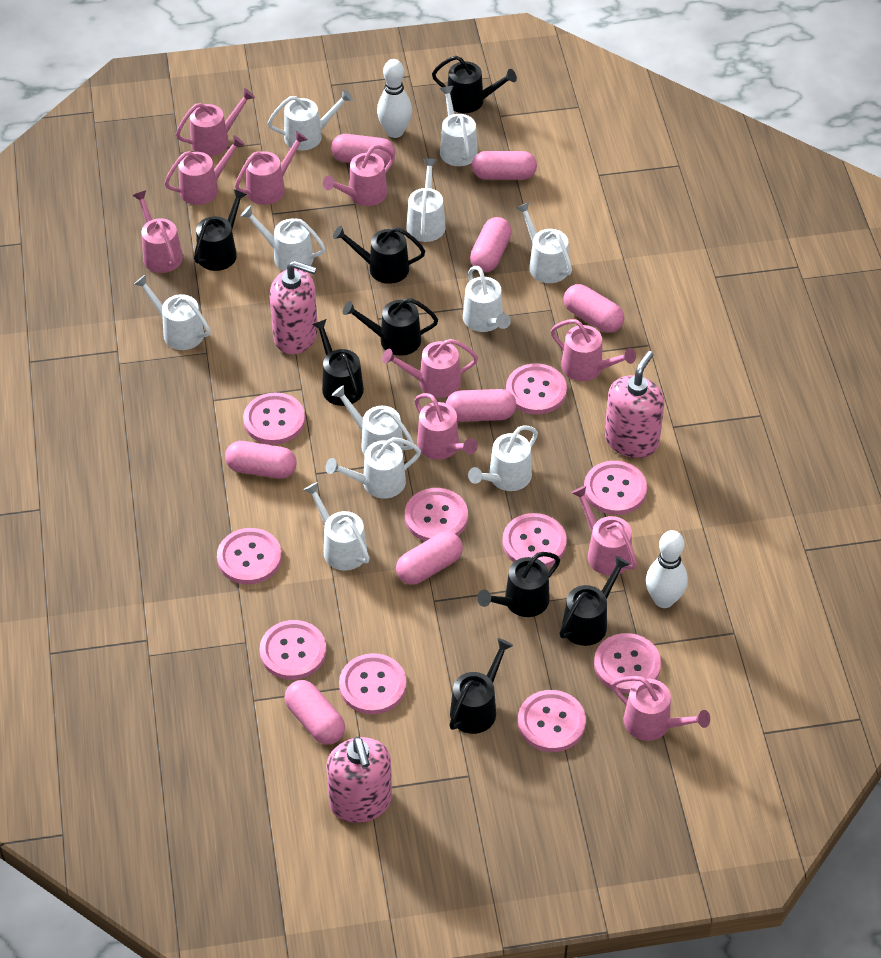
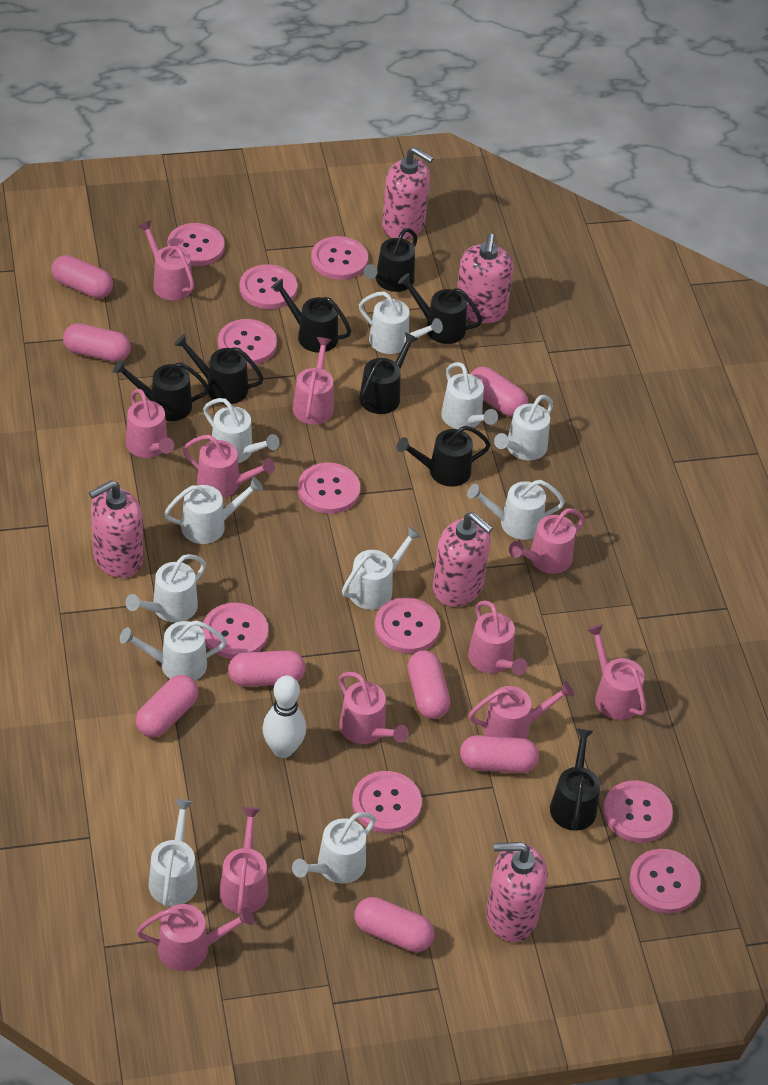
pink soap dispenser: 3 -> 5
pink watering can: 10 -> 11
white bowling pin: 2 -> 1

